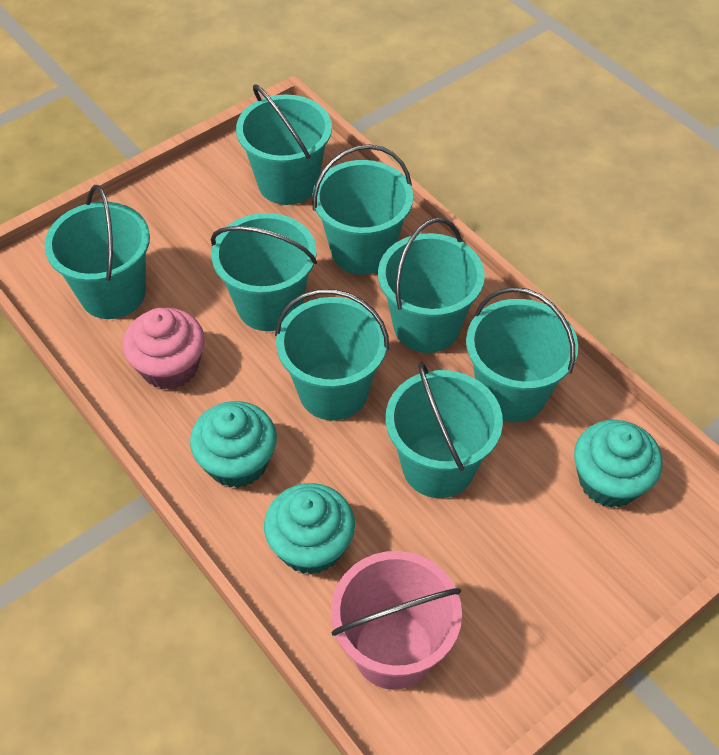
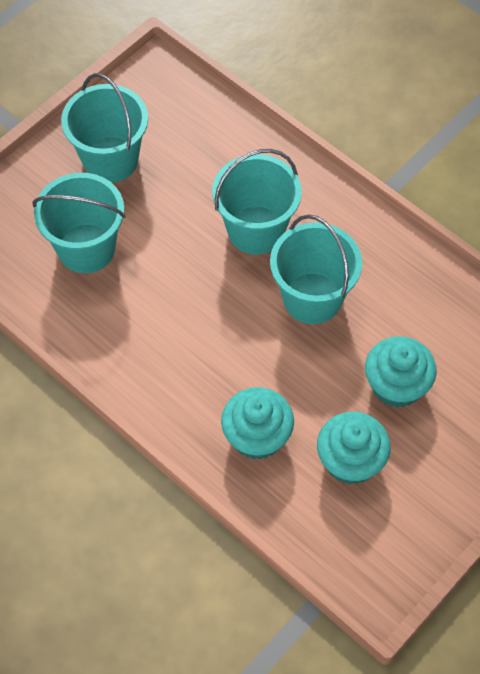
pink bucket: 1 -> 0
pink cupcake: 1 -> 0
turquoise bucket: 8 -> 4

